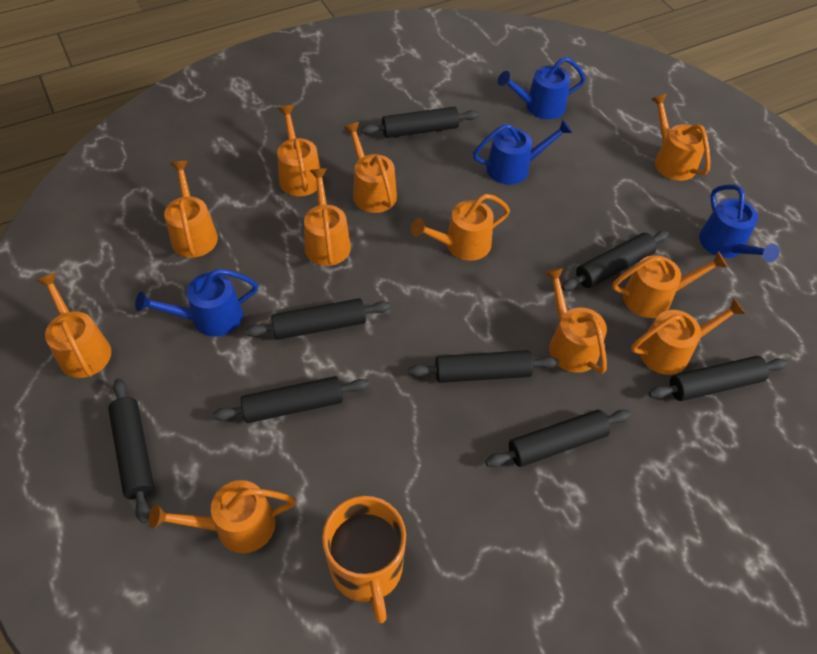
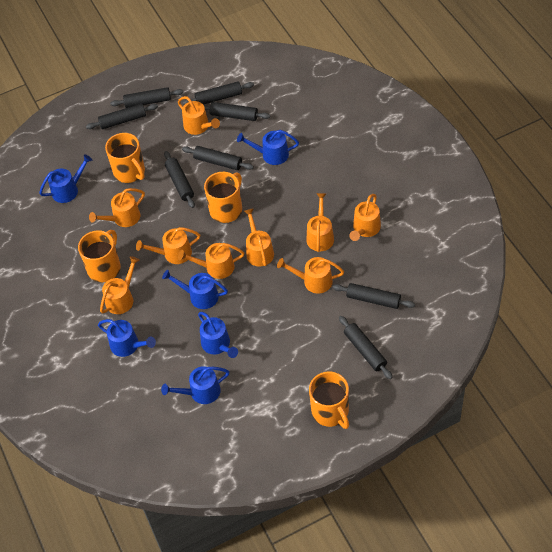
blue watering can: 4 -> 6
orange mug: 1 -> 4
orange watering can: 11 -> 9

